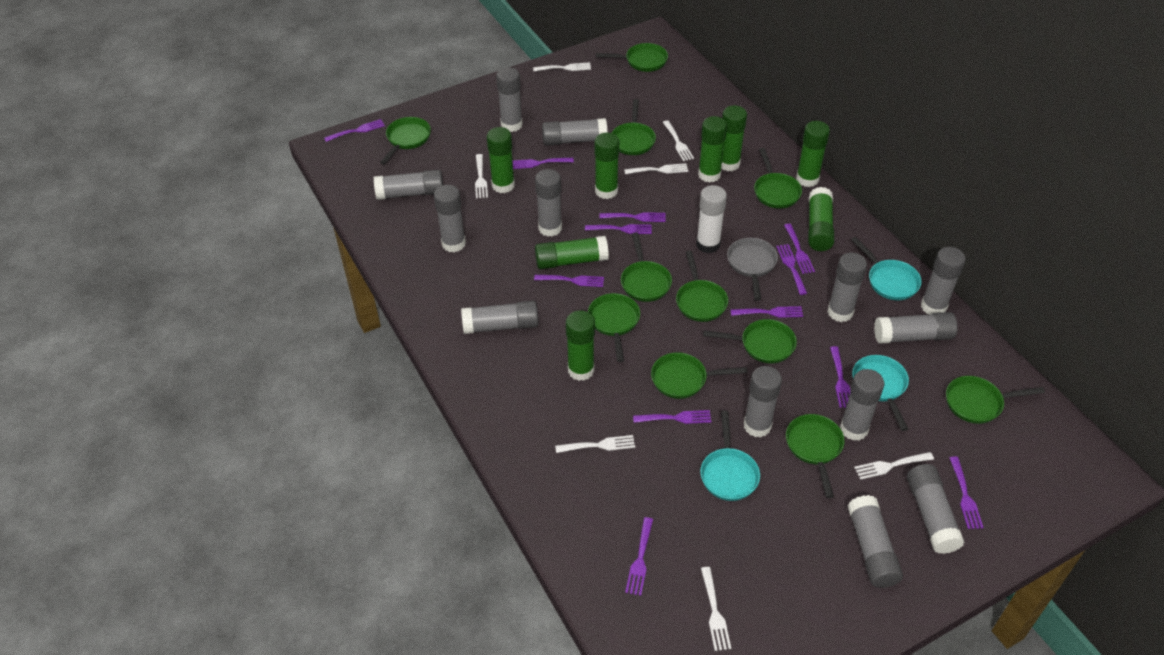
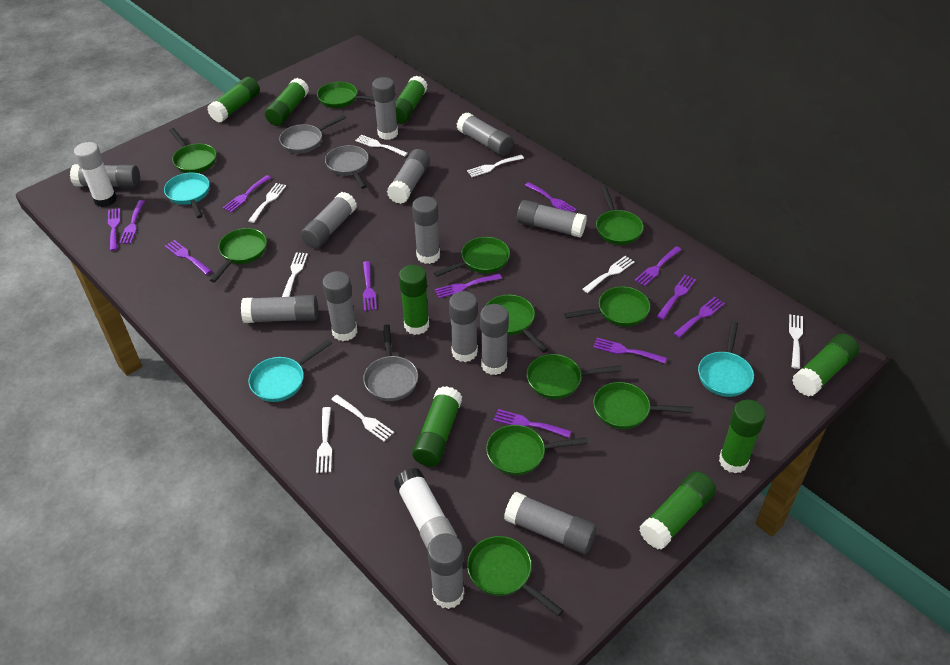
grey pan: 1 -> 3
white fork: 7 -> 8
white glue stick: 1 -> 2

